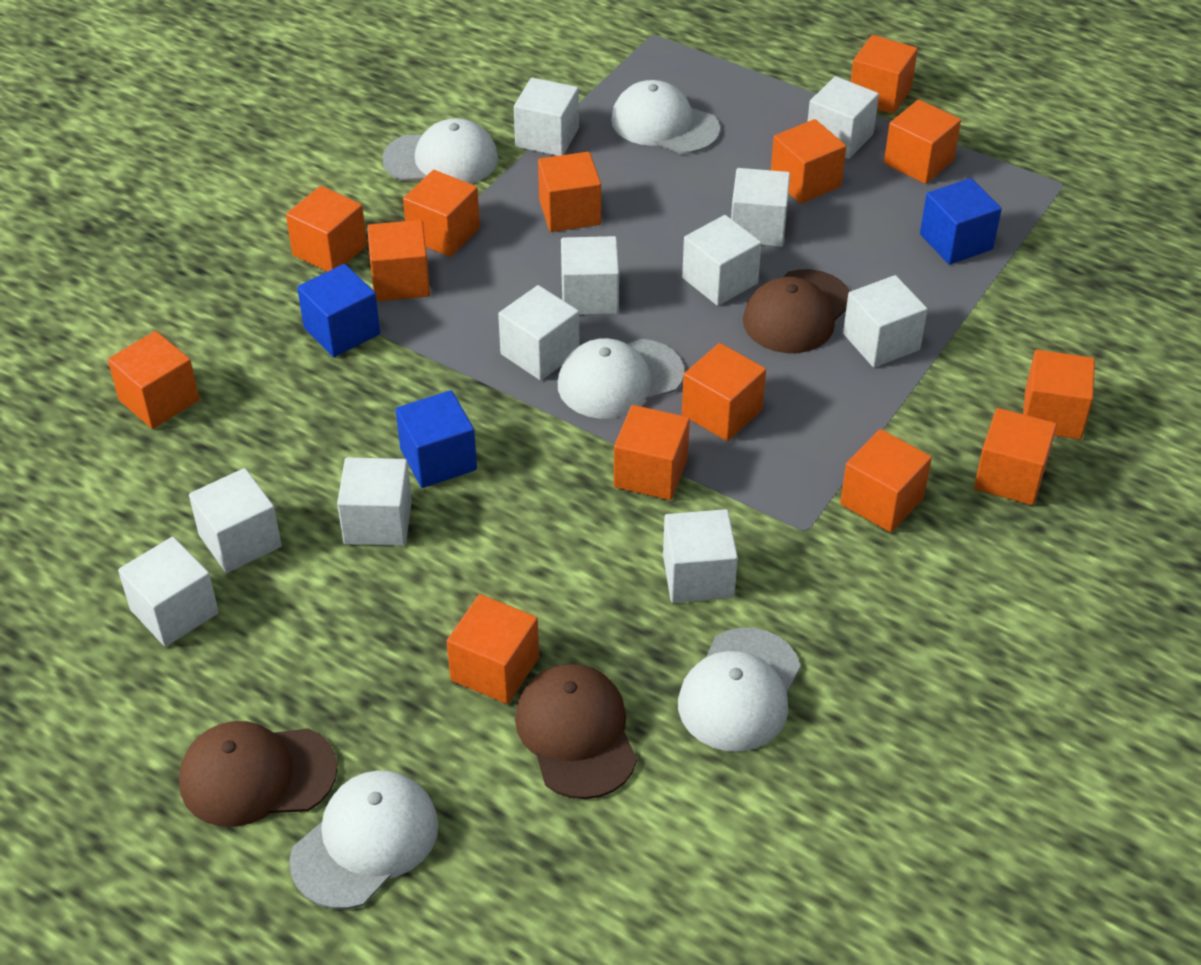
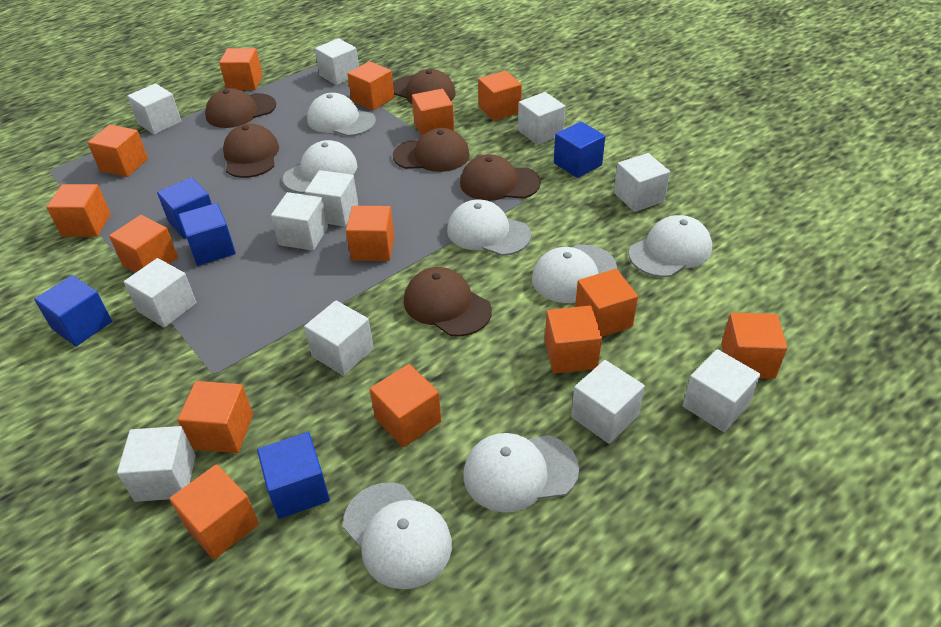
blue cube: 3 -> 5
brown cap: 3 -> 6
white cap: 5 -> 7

